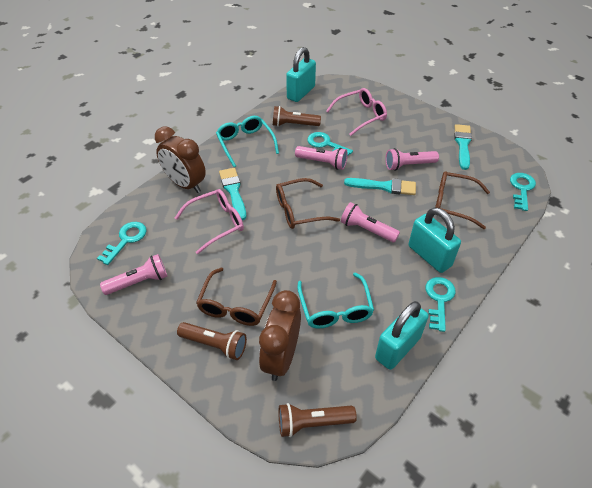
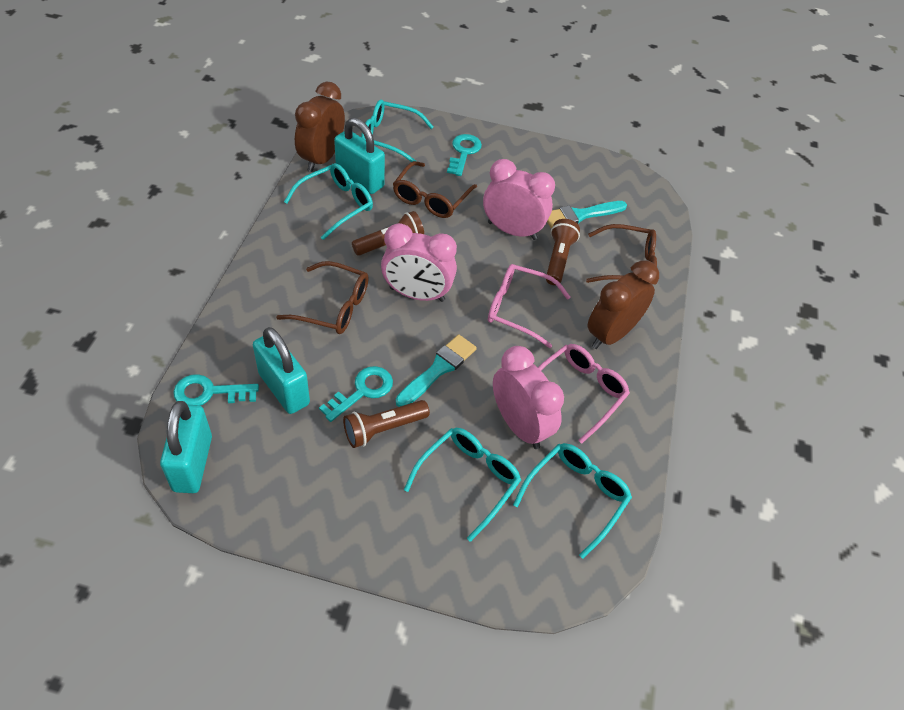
pink clock: 0 -> 3
pink flashlight: 4 -> 0
turquoise brush: 3 -> 2
turquoise glasses: 2 -> 4
turquoise key: 4 -> 3

